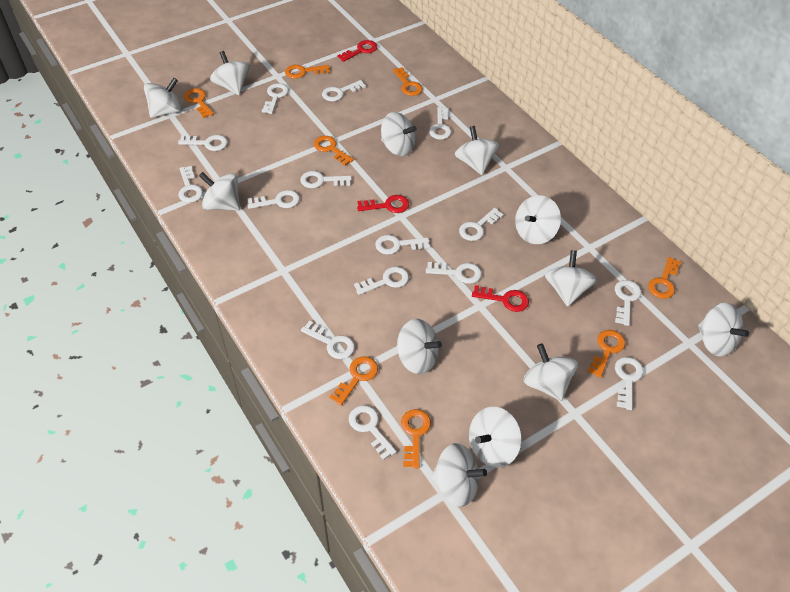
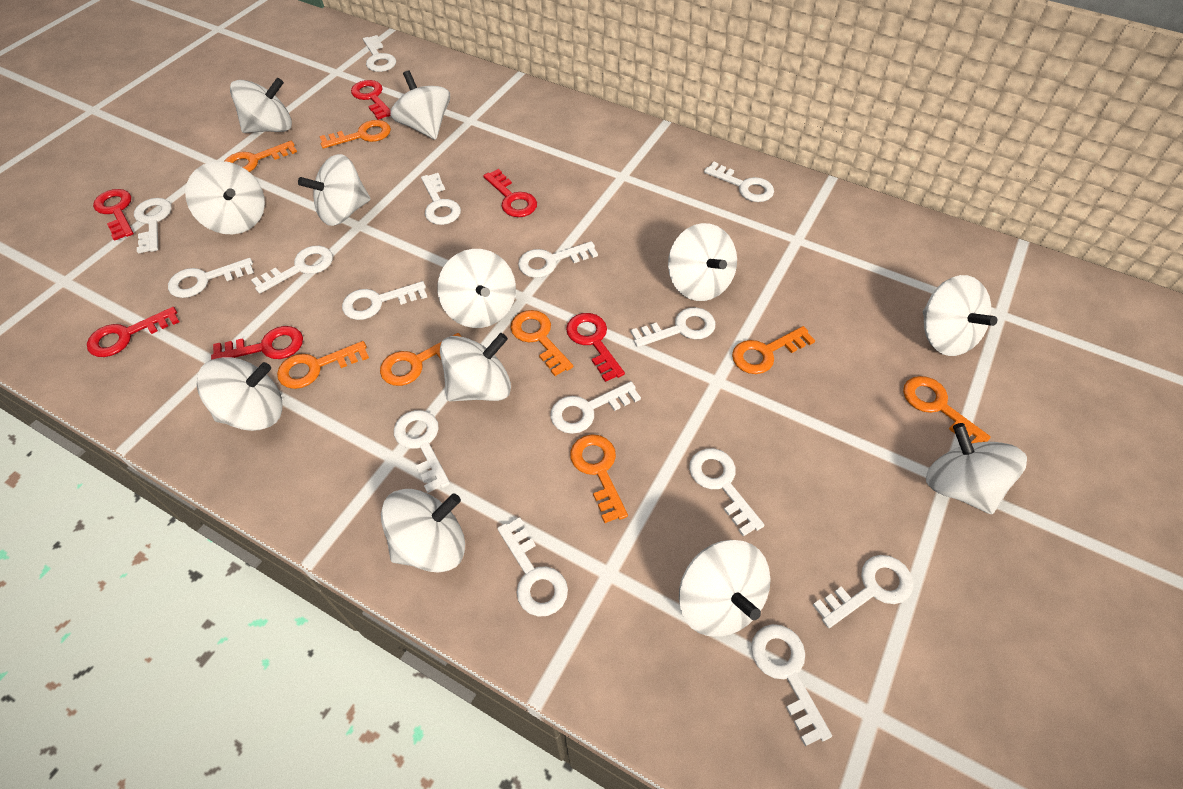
red key: 3 -> 6

